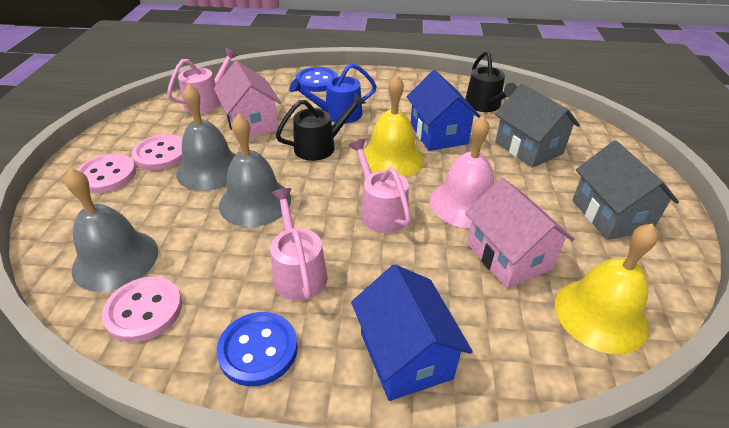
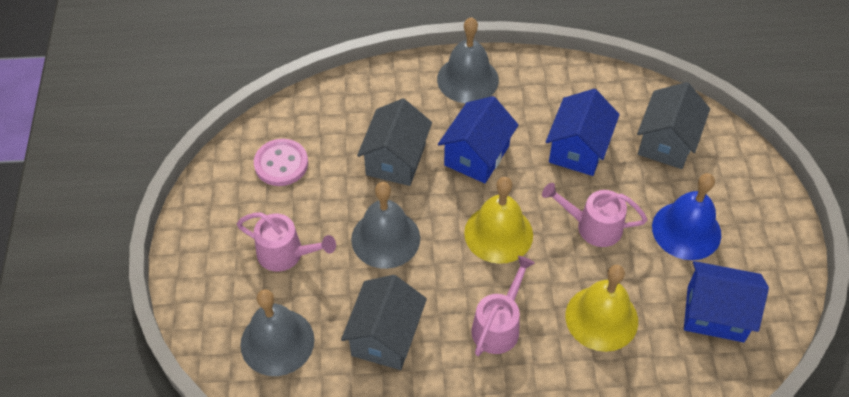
black watering can: 2 -> 0
blue bell: 0 -> 1
blue button: 2 -> 0
blue house: 2 -> 3
blue watering can: 1 -> 0
grey house: 2 -> 3
pink bell: 1 -> 0
pink button: 3 -> 1
pink house: 2 -> 0

